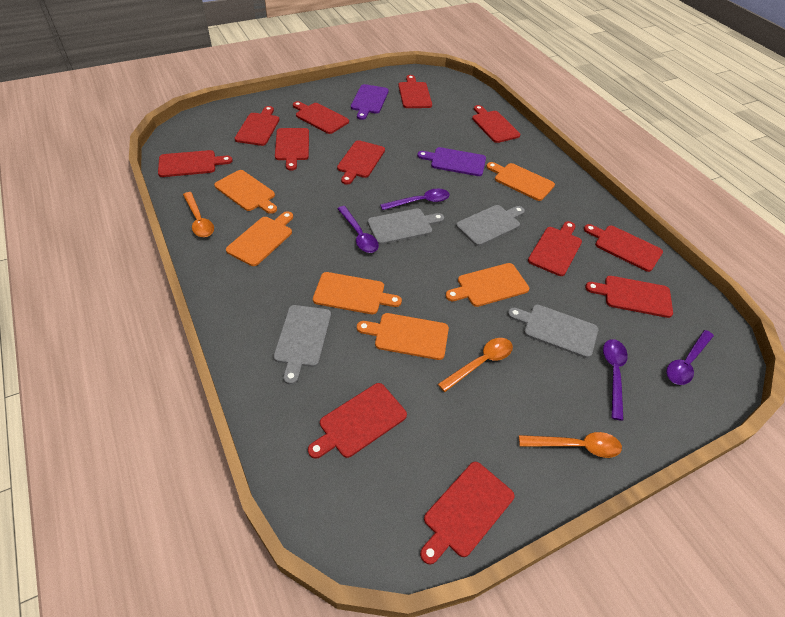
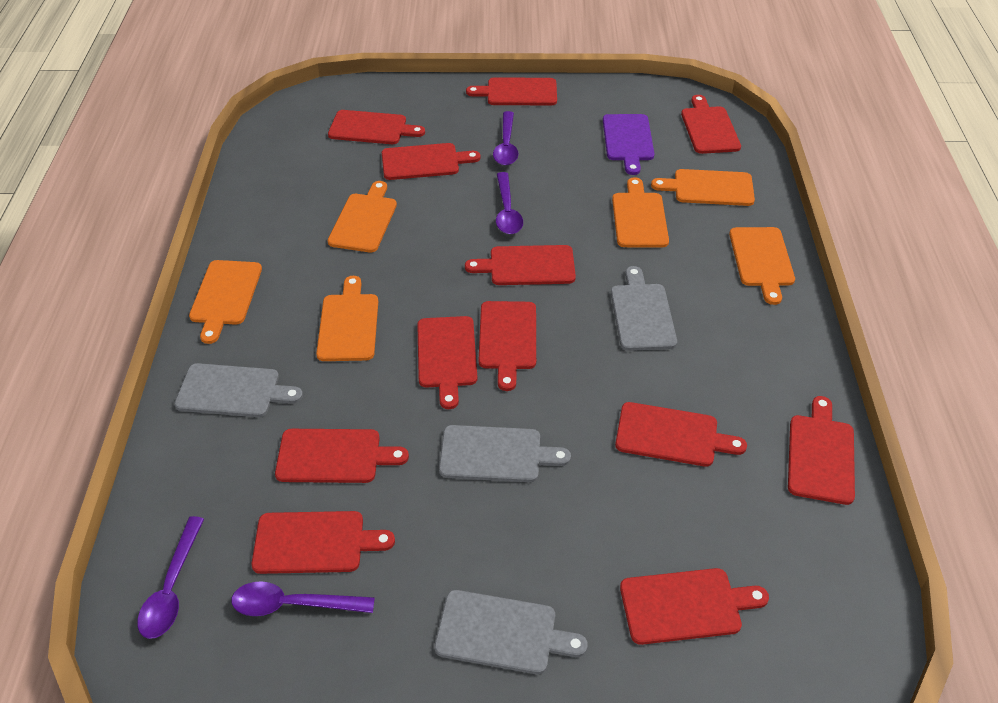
orange spoon: 3 -> 0
purple cutting board: 2 -> 1

